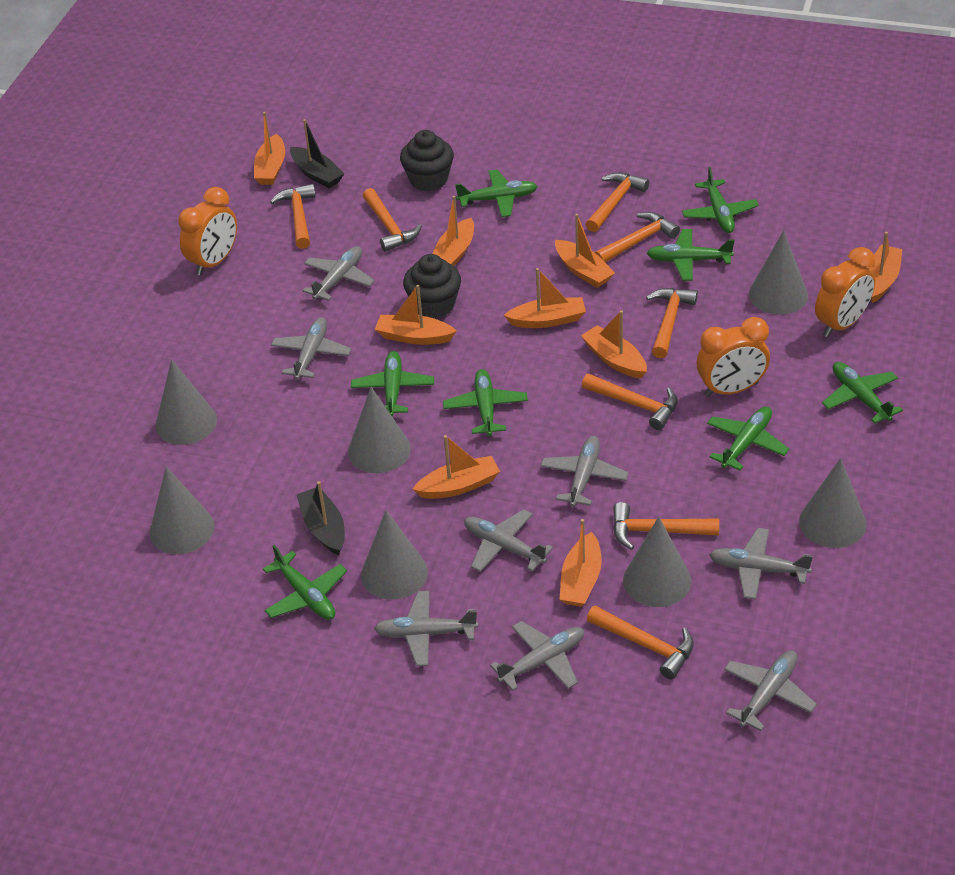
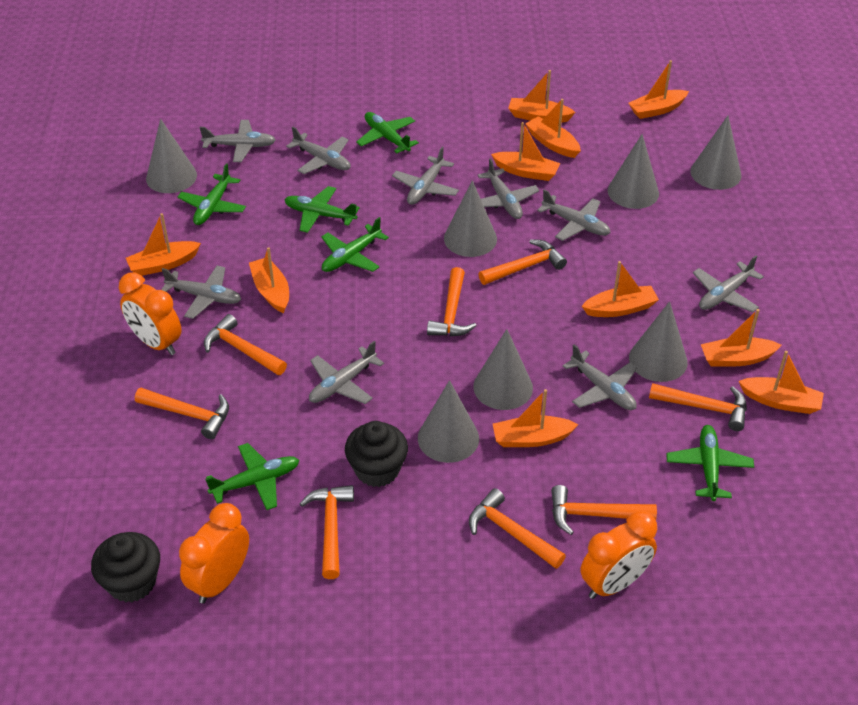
black boat: 2 -> 0
green plane: 8 -> 6
grey plane: 8 -> 9
orange boat: 9 -> 10

